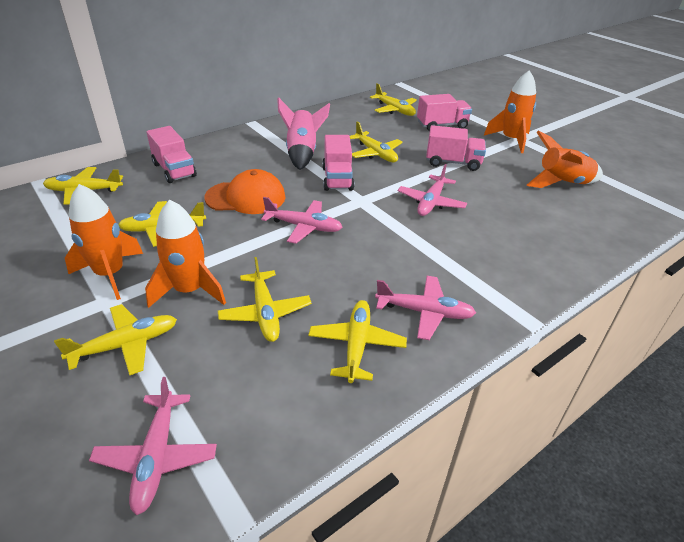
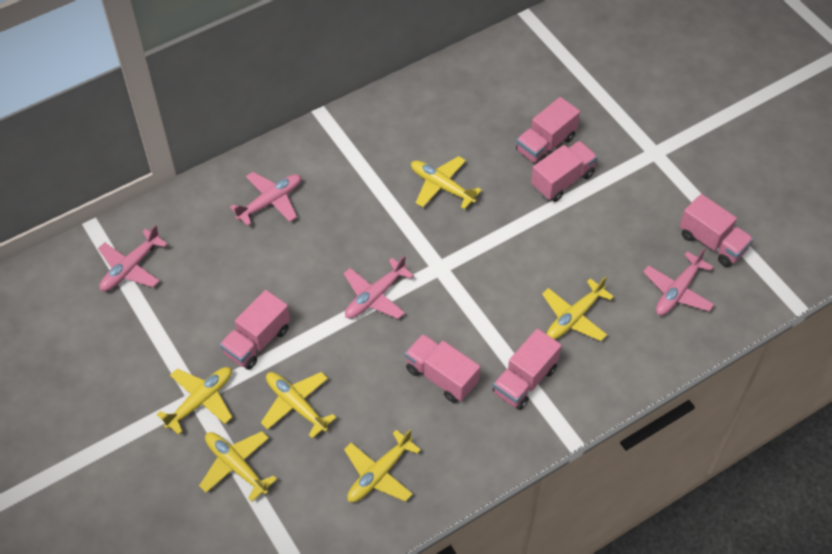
orange cap: 1 -> 0
orange rocket: 4 -> 0
pink rocket: 1 -> 0
pink truck: 4 -> 6
yellow plane: 7 -> 6

